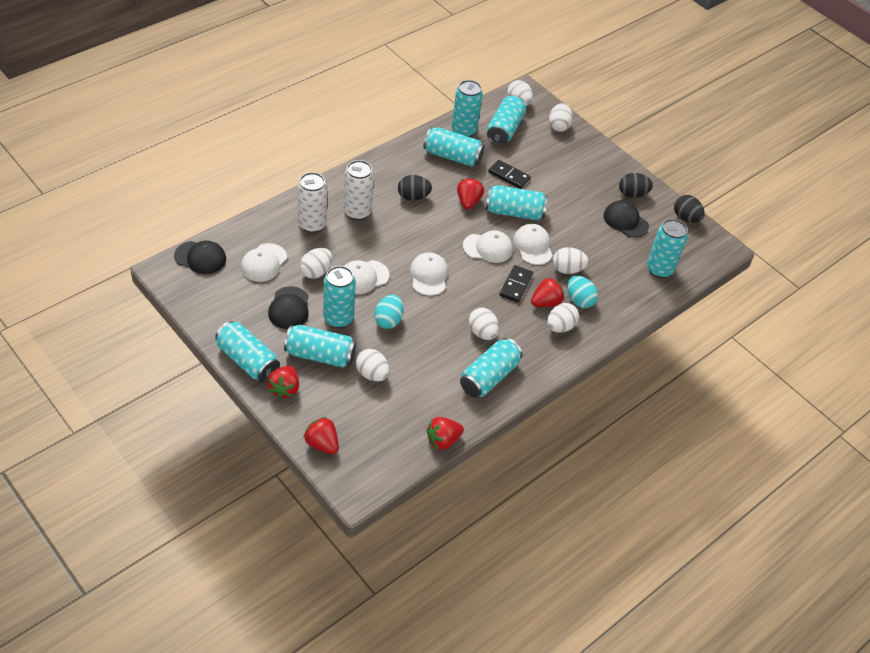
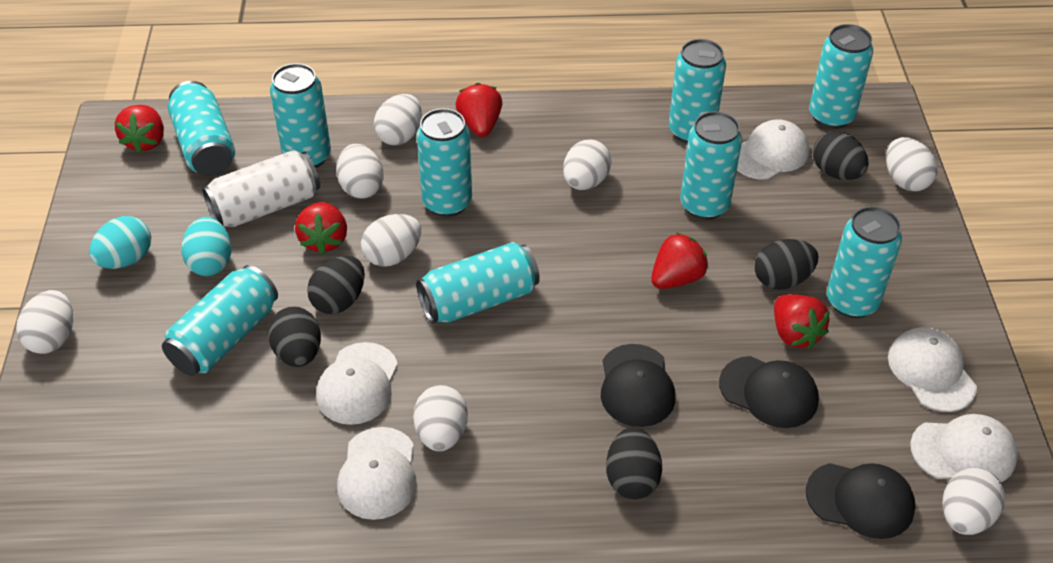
black domino: 2 -> 0
black egg: 3 -> 5
white can: 2 -> 1
white egg: 7 -> 8

